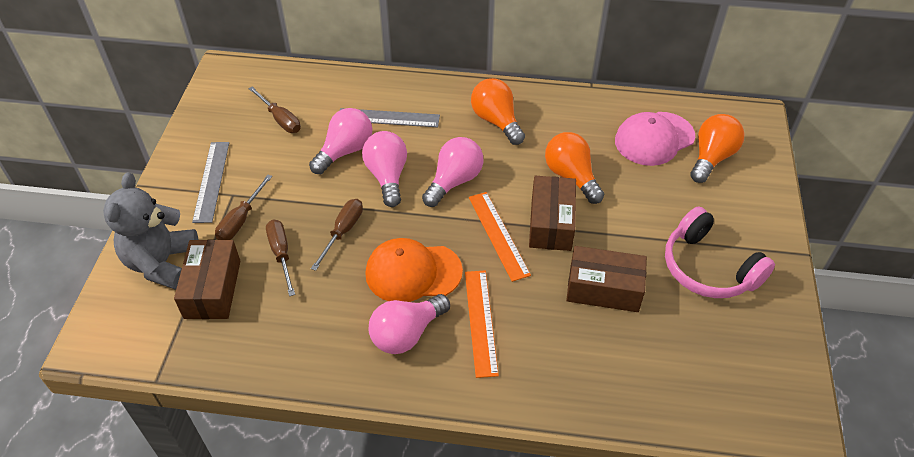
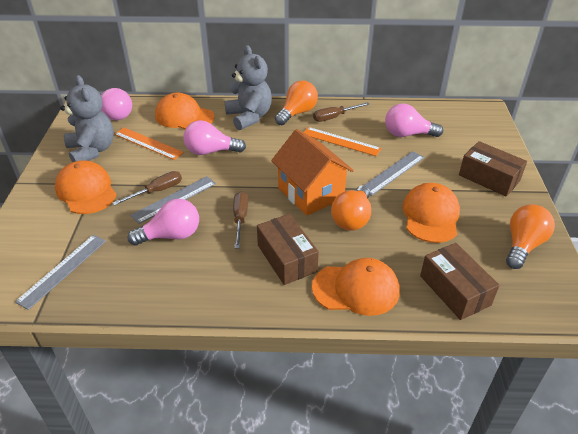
brown screwdriver: 4 -> 3
grey ruler: 2 -> 3
grey teddy bear: 1 -> 2
orange cap: 1 -> 4
orange house: 0 -> 1
pink cap: 1 -> 0
pink headphones: 1 -> 0

